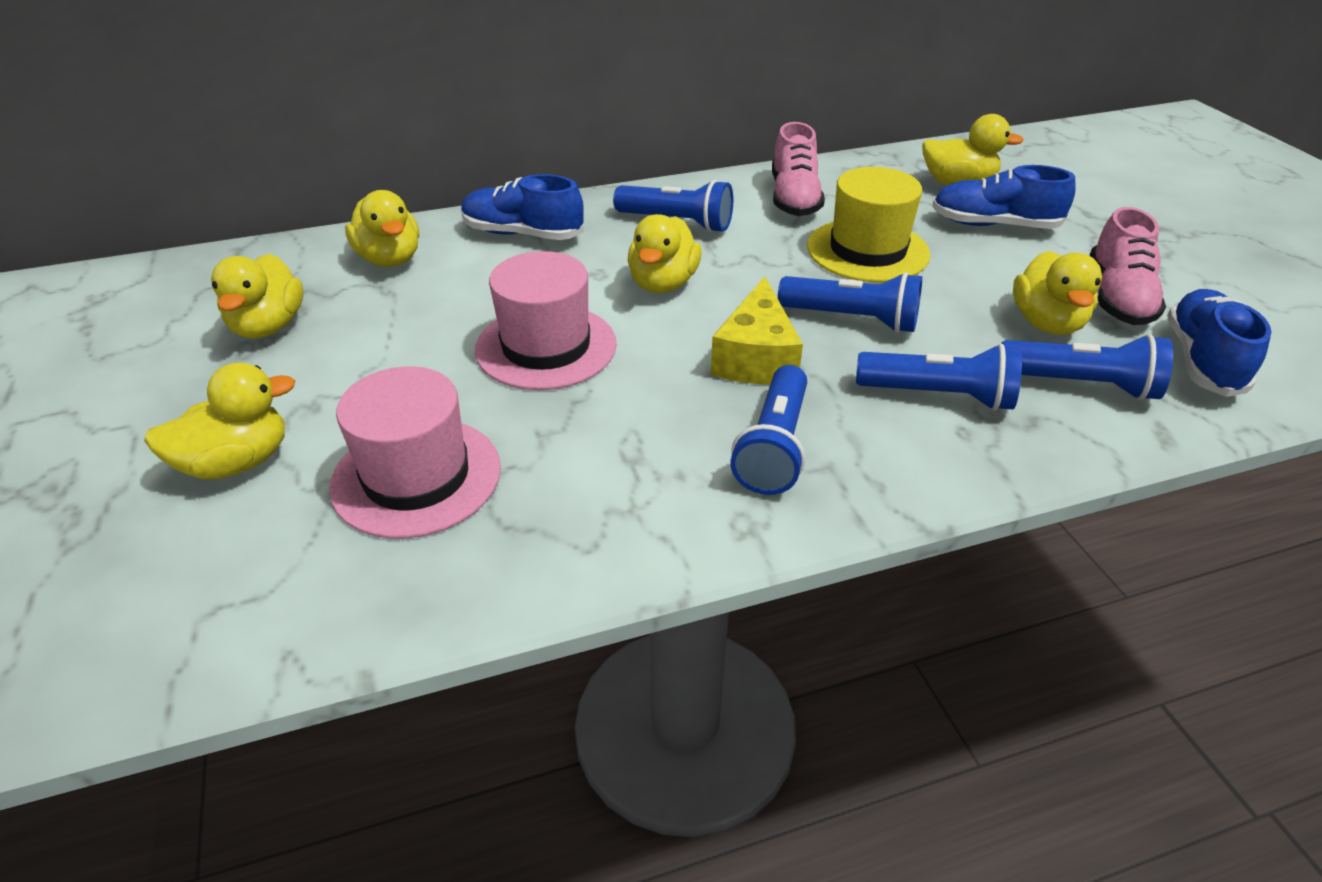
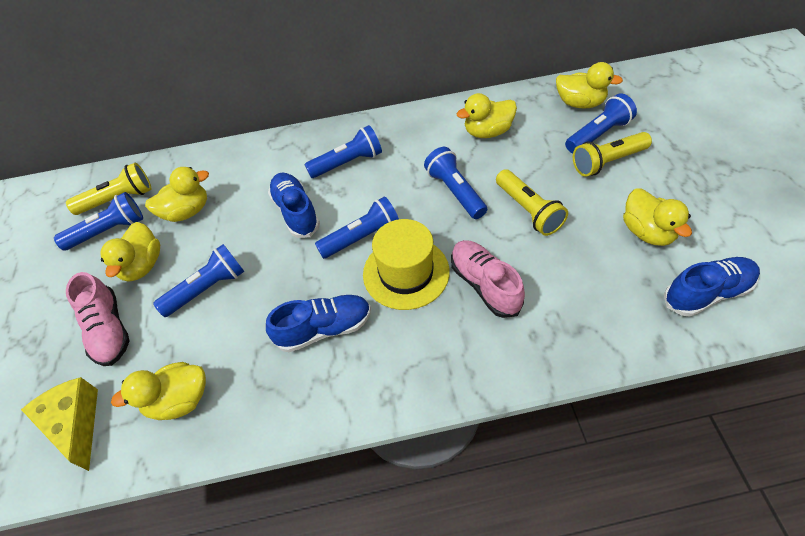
blue flashlight: 5 -> 6
pink hat: 2 -> 0
yellow flashlight: 0 -> 3

